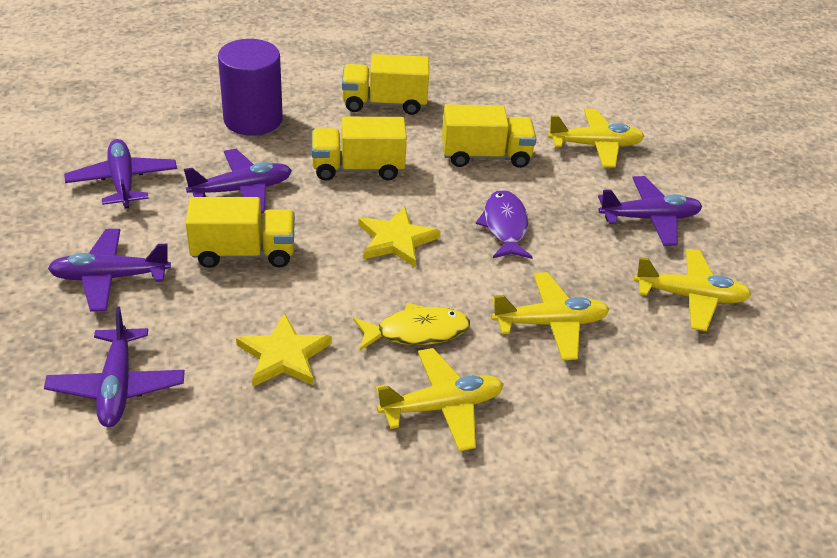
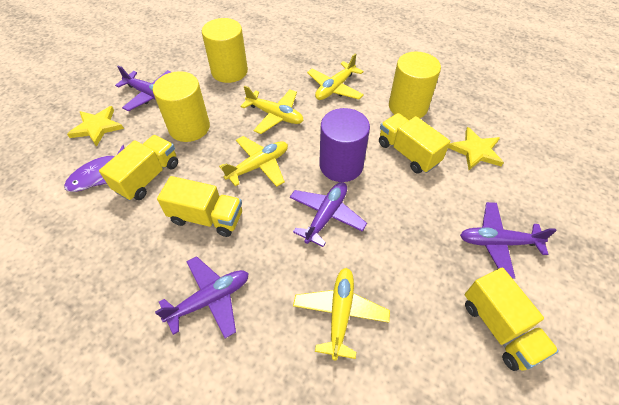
purple plane: 5 -> 4
yellow cylinder: 0 -> 3
yellow fish: 1 -> 0

